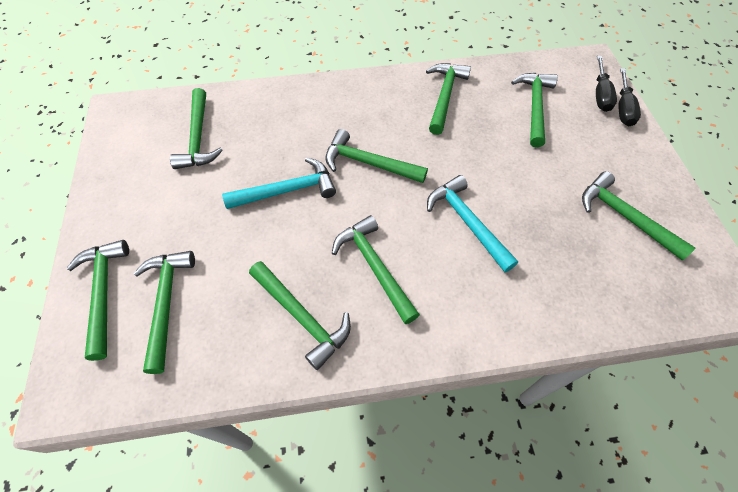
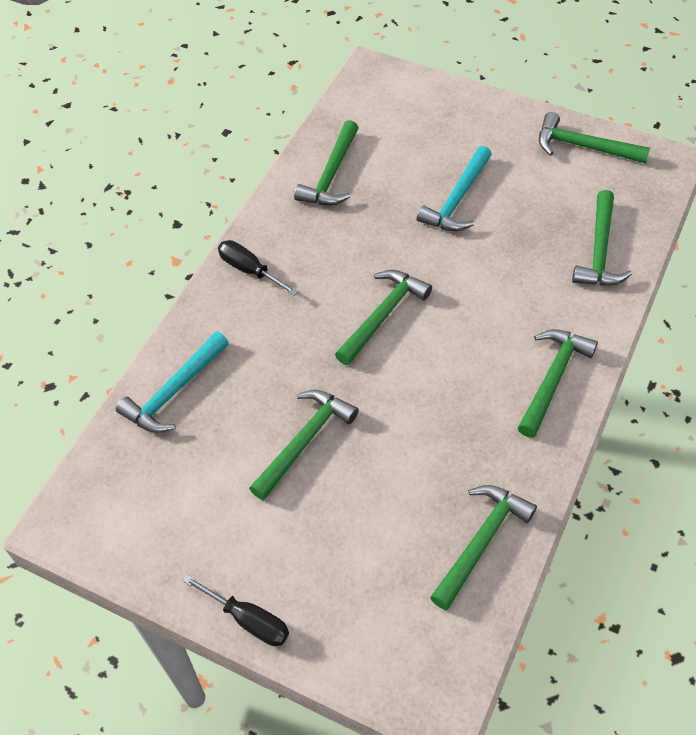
green hammer: 9 -> 7

